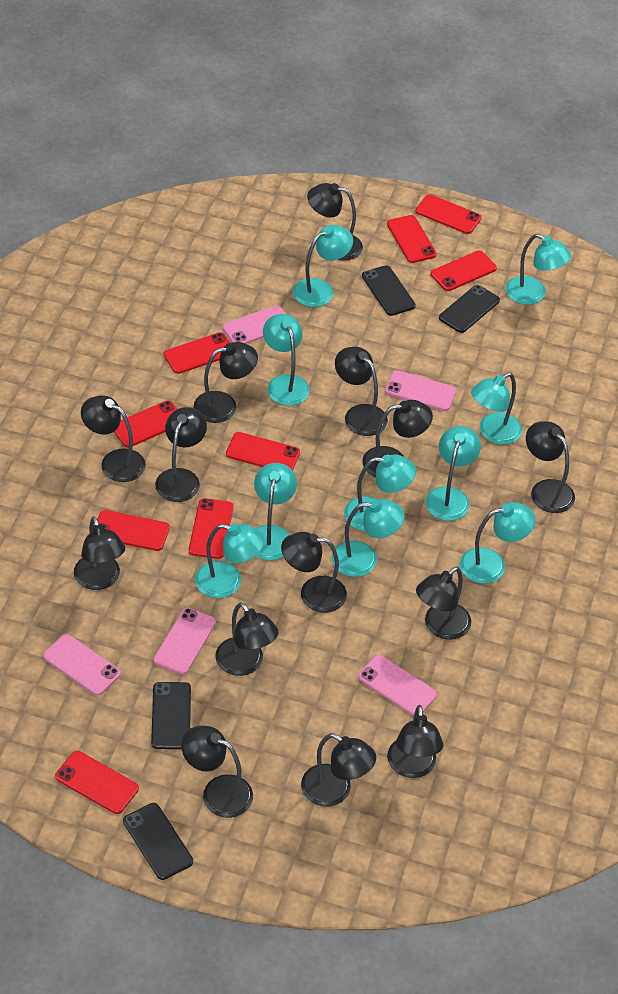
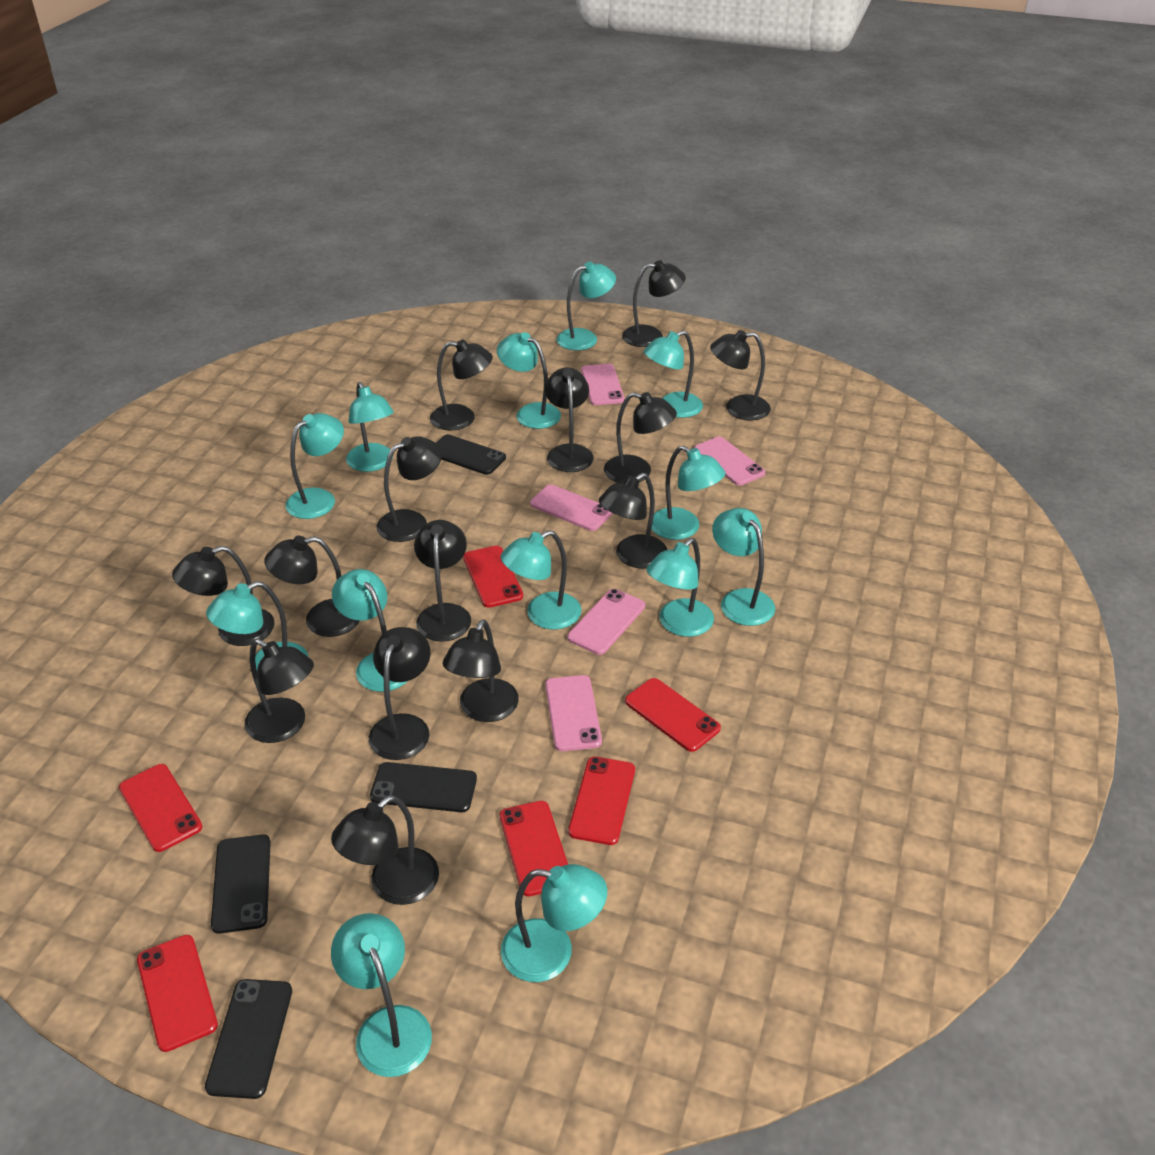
red phone: 9 -> 6
turquoise lamp: 10 -> 13

